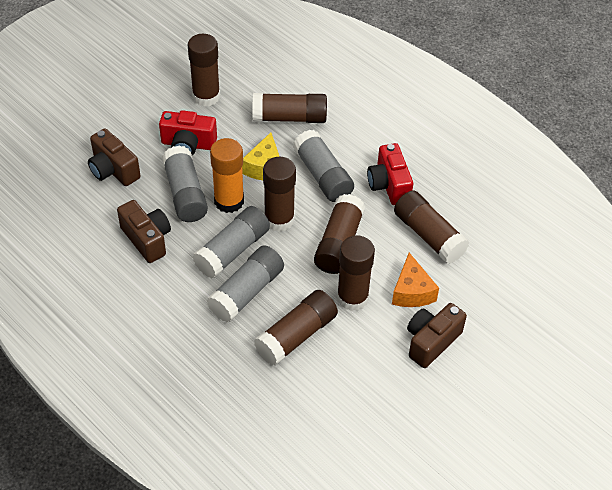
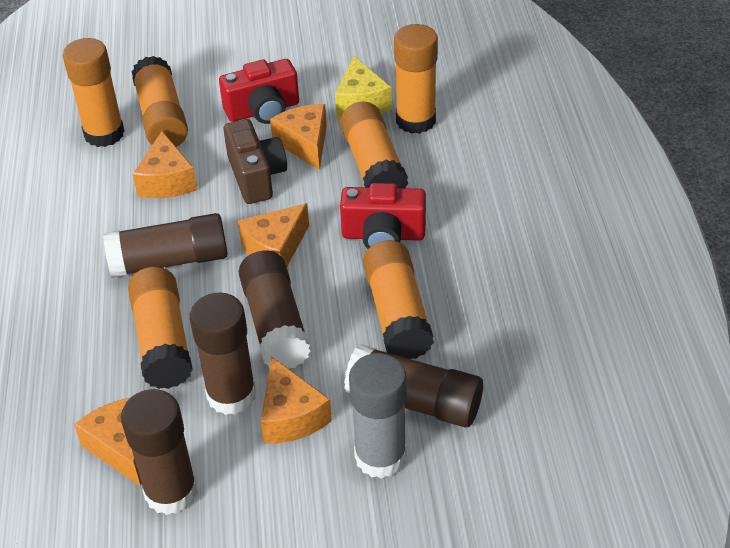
brown camera: 3 -> 1
brown glue stick: 7 -> 5
grey glue stick: 4 -> 1
orange cheese: 1 -> 5
orange glue stick: 1 -> 6

